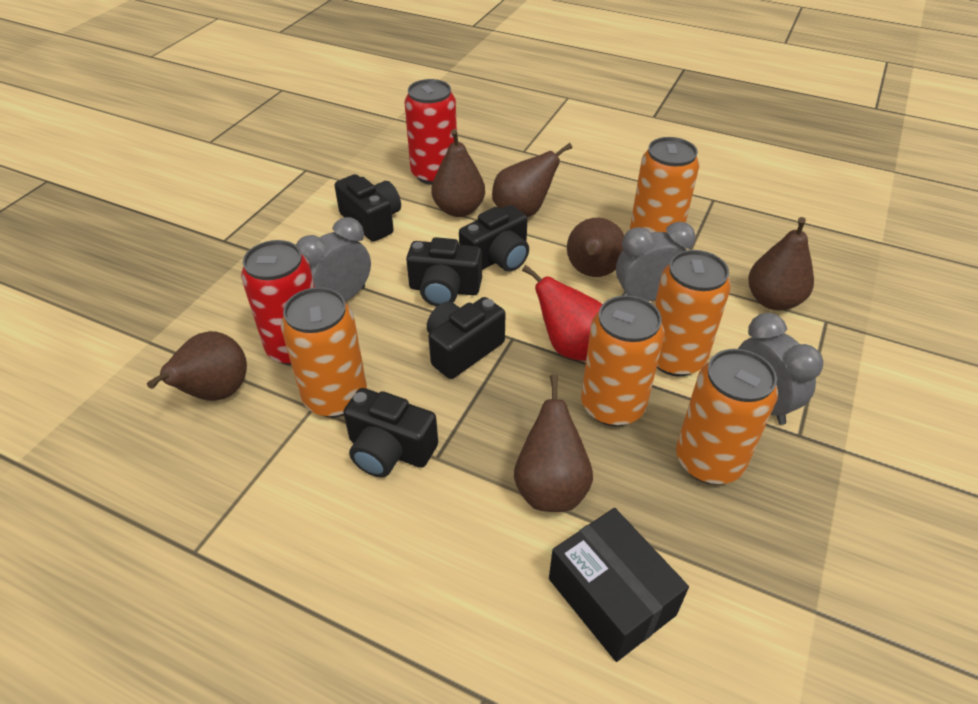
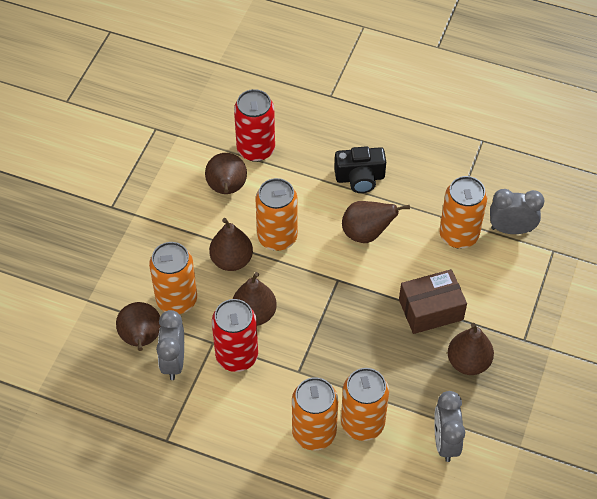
black box: 1 -> 0
black camera: 5 -> 1
brown box: 0 -> 1
red pear: 1 -> 0

